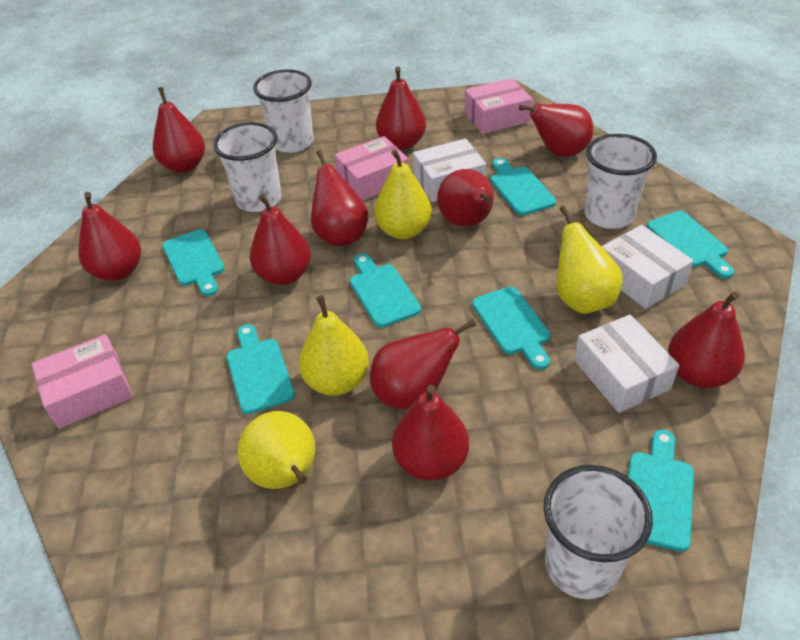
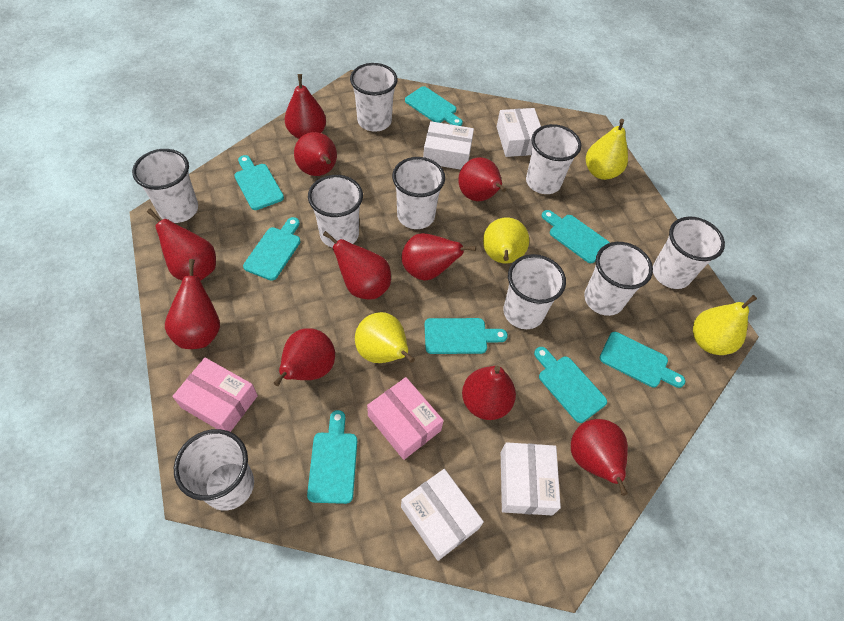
pink box: 3 -> 2
turquoise cutting board: 7 -> 8
white box: 3 -> 4
white cup: 4 -> 9

